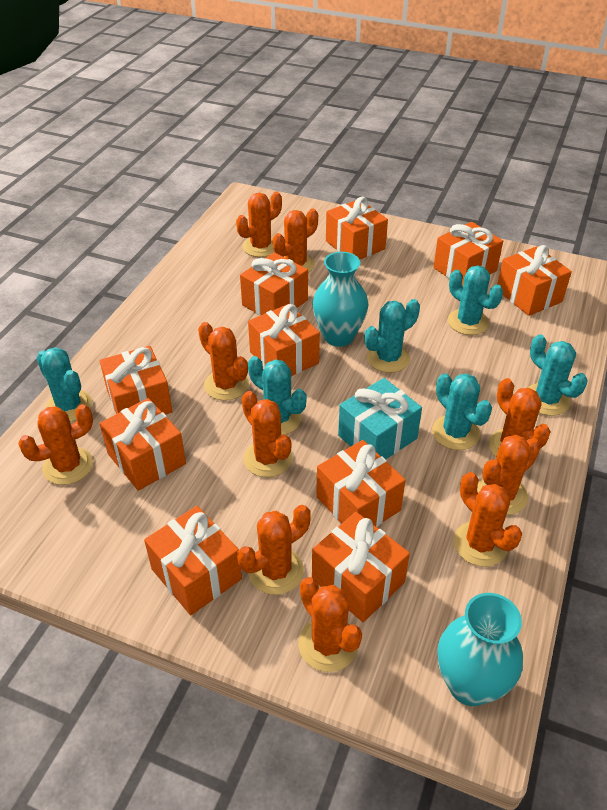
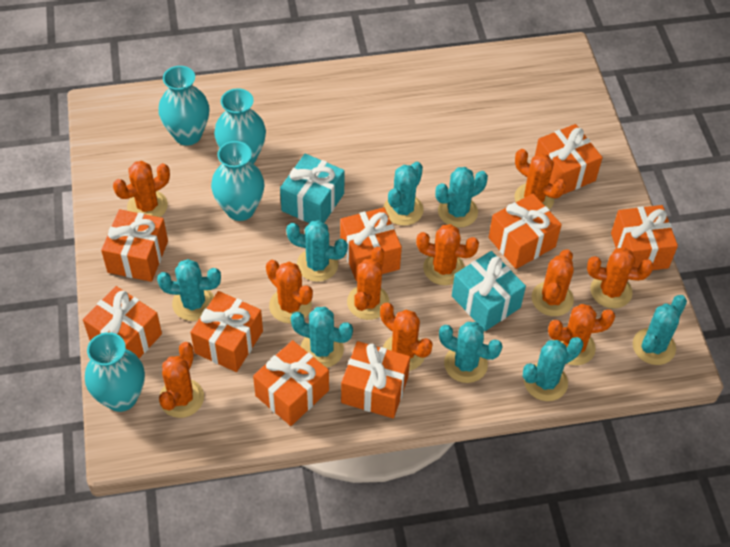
orange gift: 10 -> 9
turquoise cactus: 6 -> 8
turquoise gift: 1 -> 2
turquoise vase: 2 -> 4

